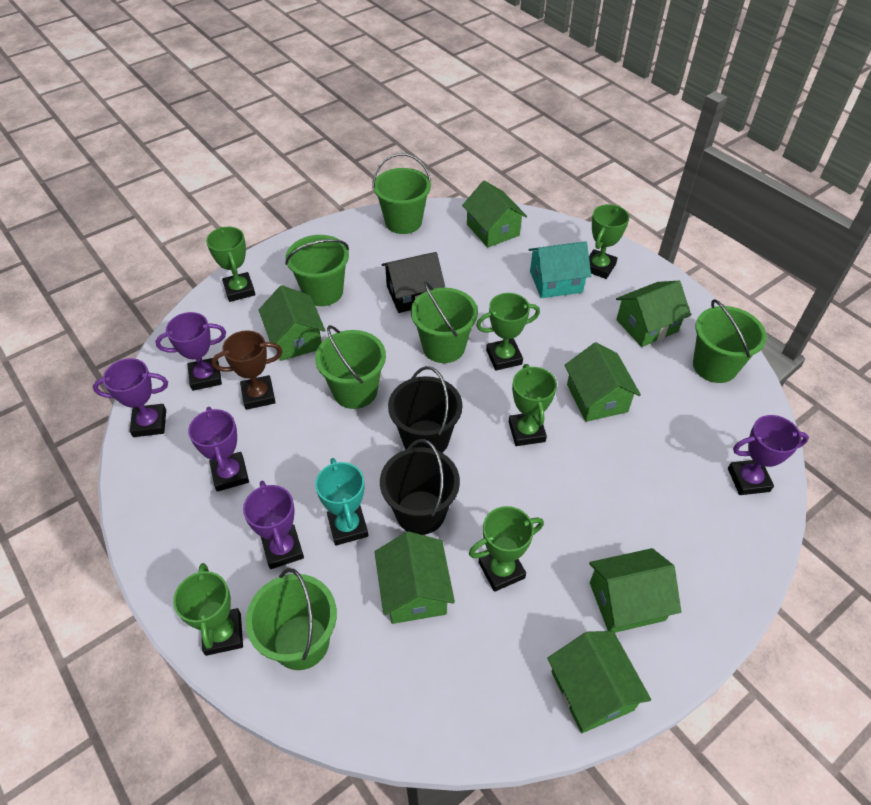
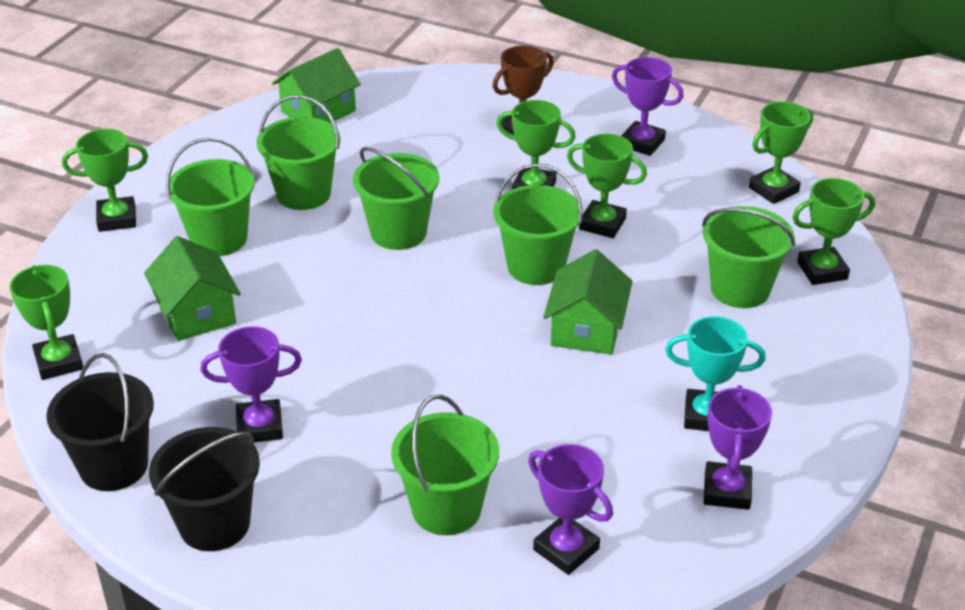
black house: 1 -> 0
green house: 7 -> 3
purple trophy: 5 -> 4
turquoise house: 1 -> 0

